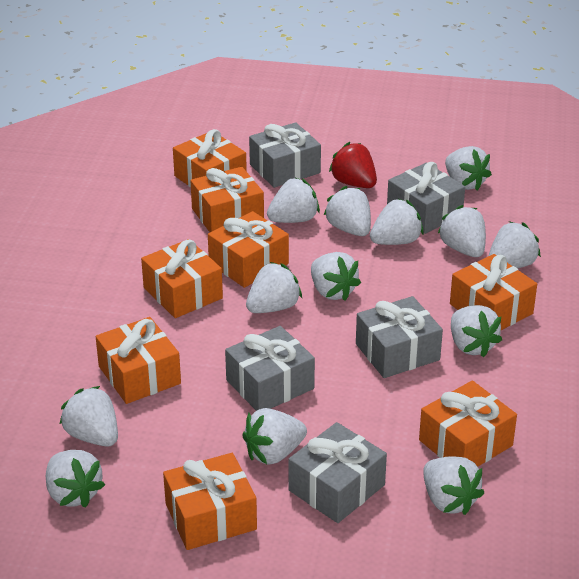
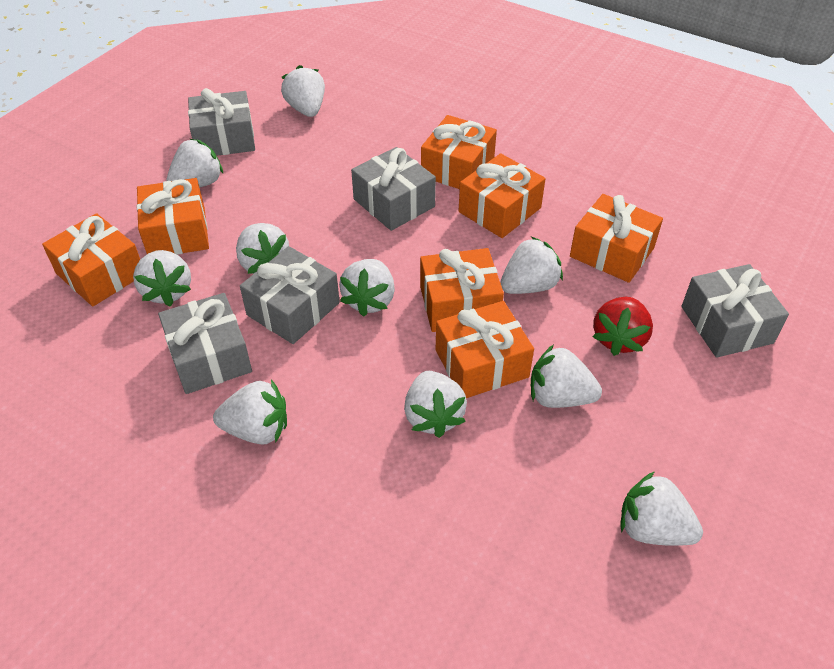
orange gift: 8 -> 7
white strawberry: 13 -> 10

